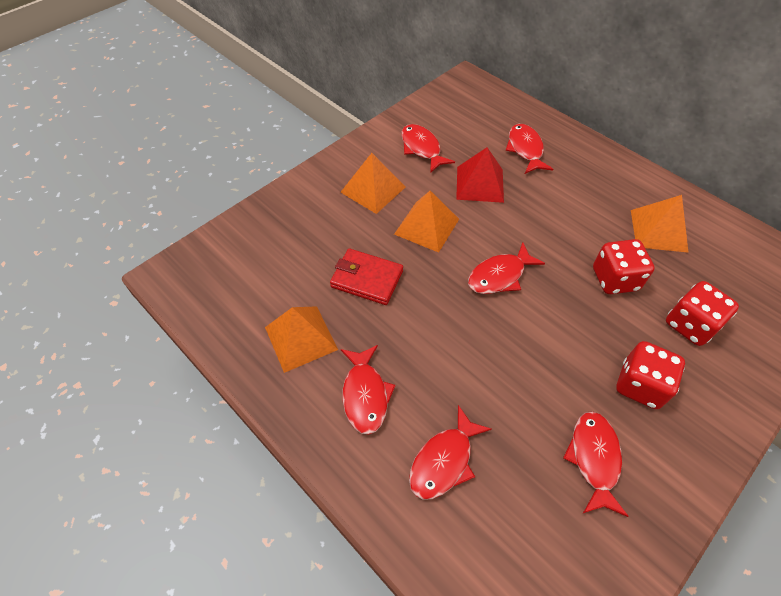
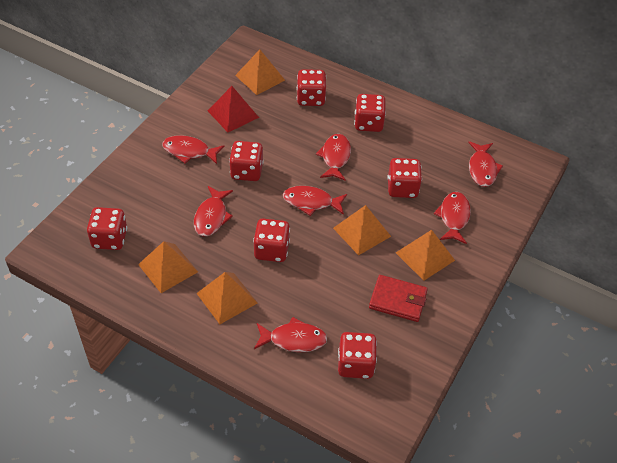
orange pyramid: 4 -> 5
red dice: 3 -> 7
red fish: 6 -> 7

